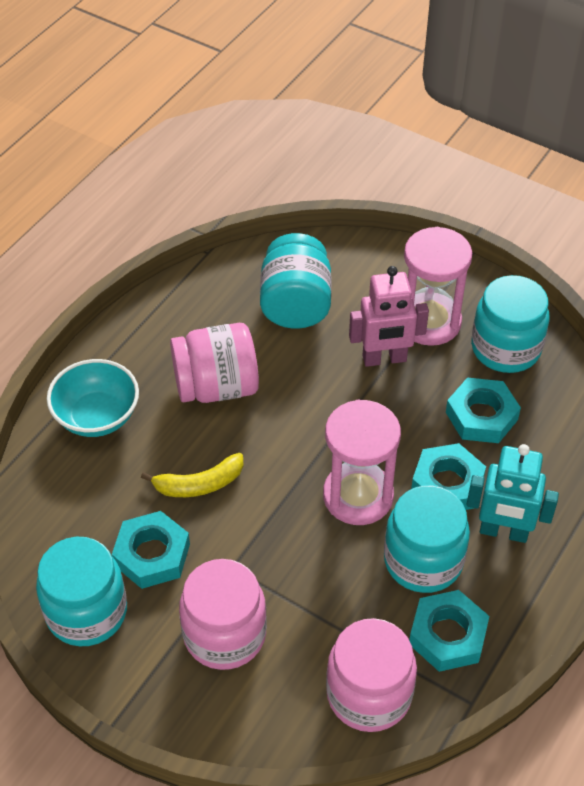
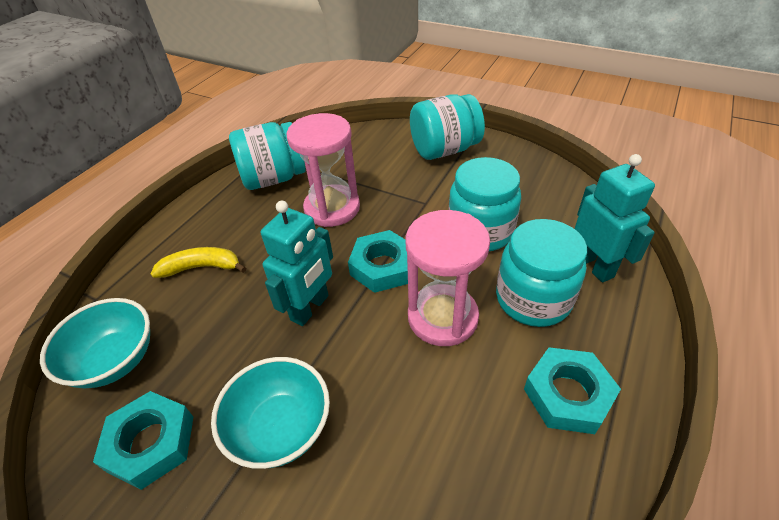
pink jar: 3 -> 0
pink robot: 1 -> 0
turquoise bowl: 1 -> 2
turquoise nut: 4 -> 3
turquoise robot: 1 -> 2

